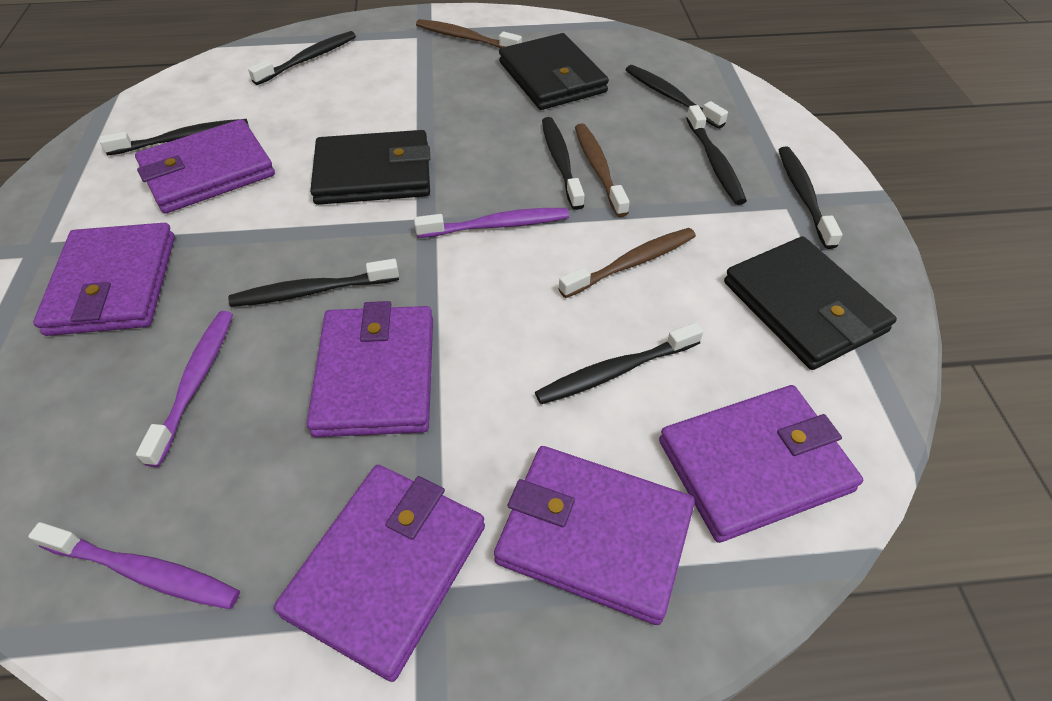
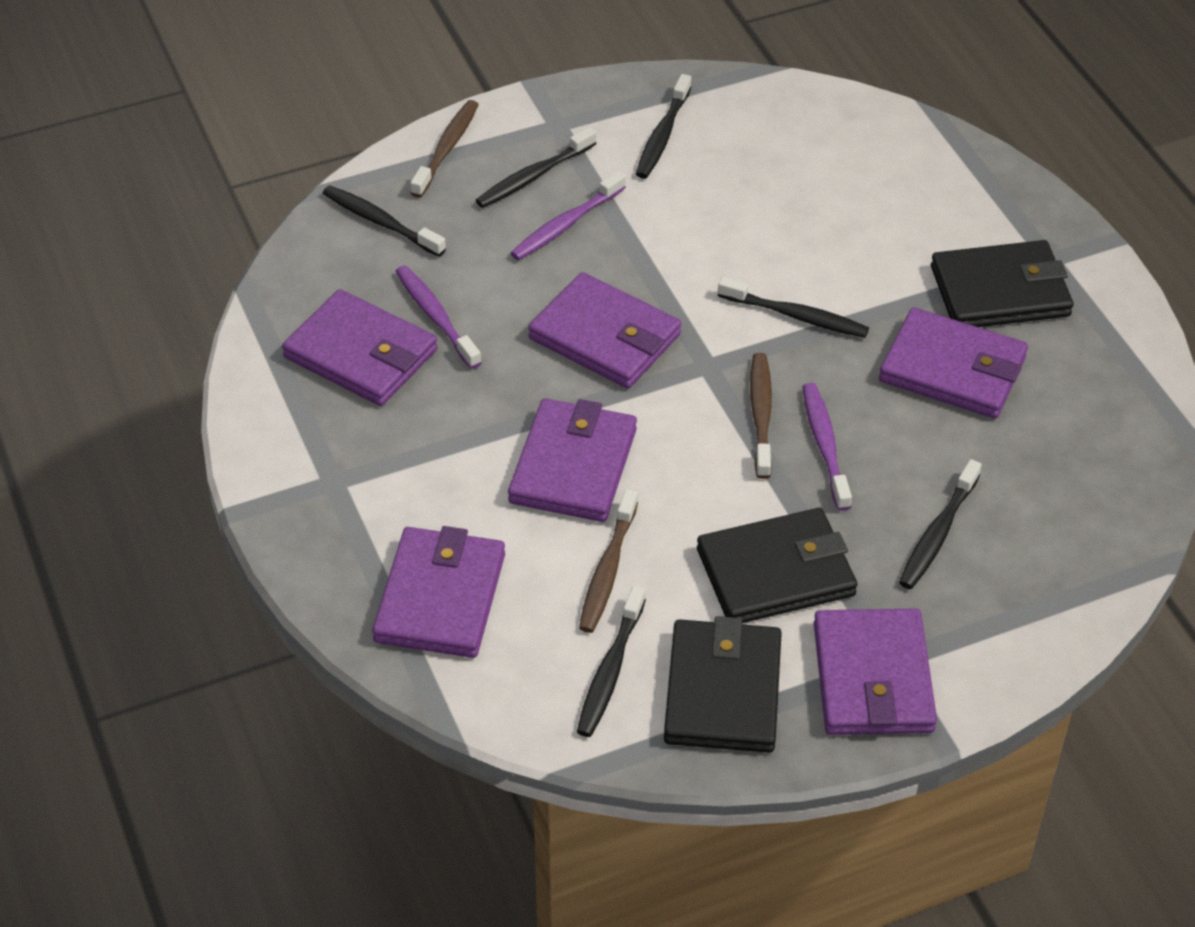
black toothbrush: 8 -> 6

